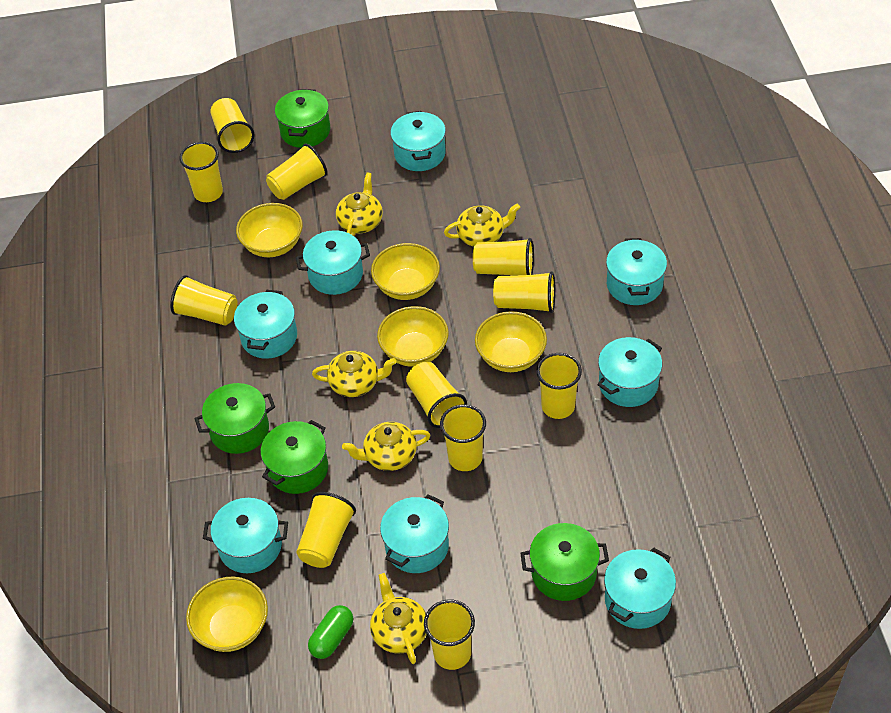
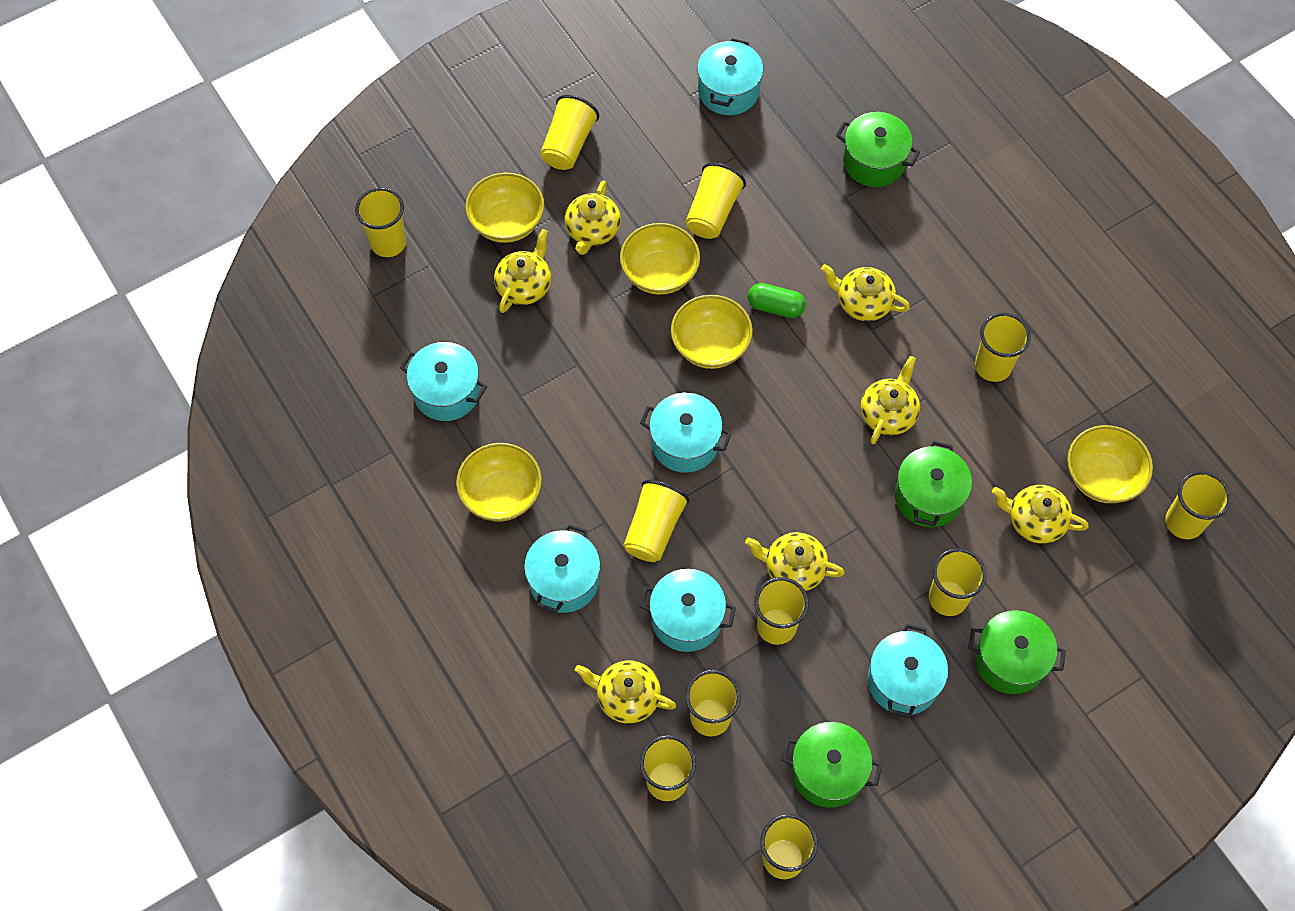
turquoise pot: 8 -> 6
yellow teapot: 5 -> 7

